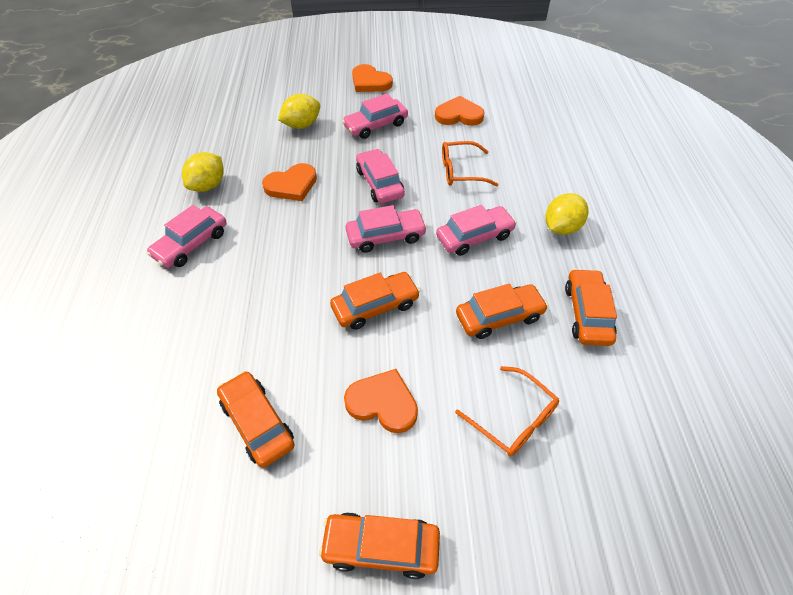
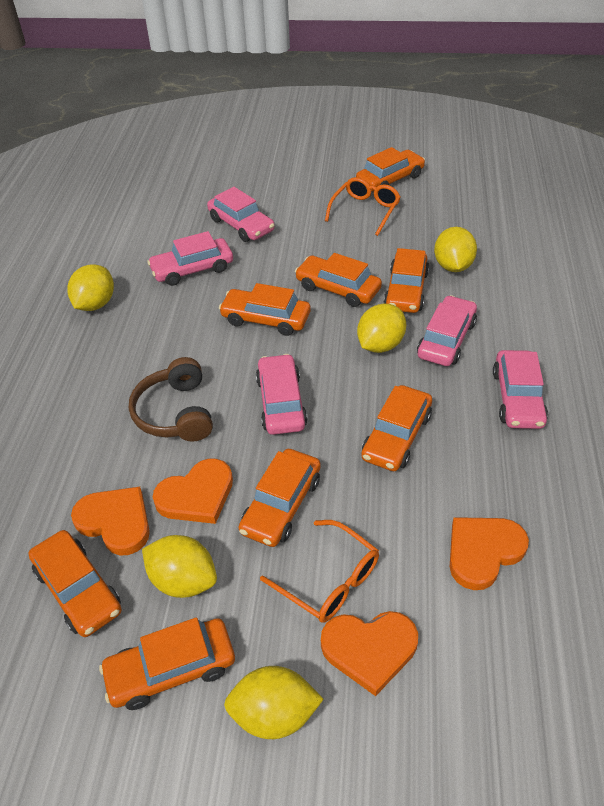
brown headphones: 0 -> 1
orange car: 5 -> 8
yellow lemon: 3 -> 5

